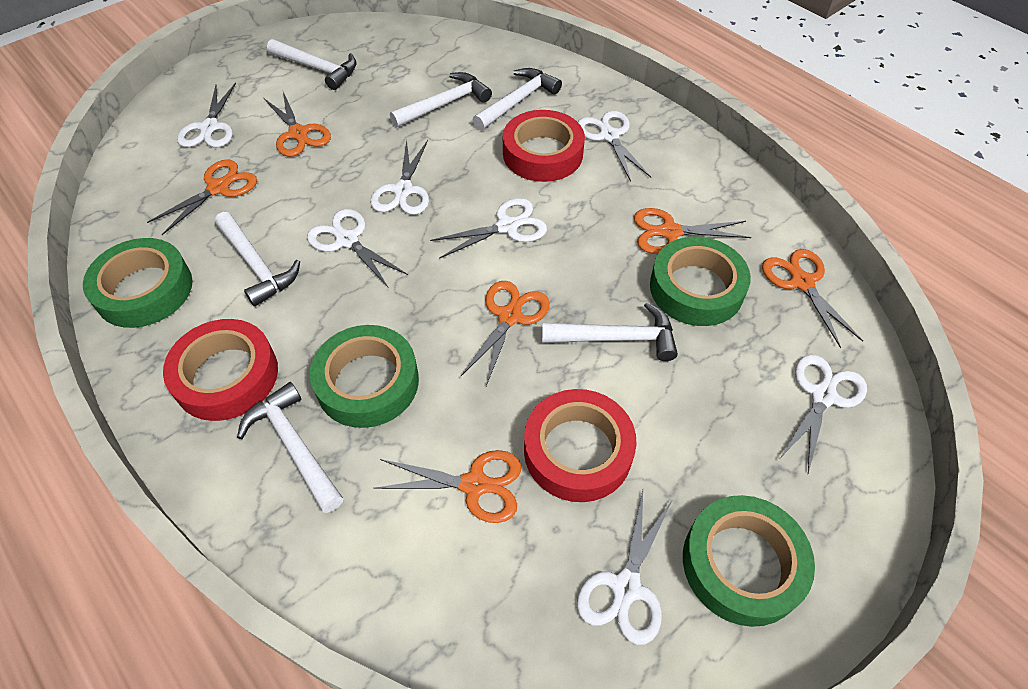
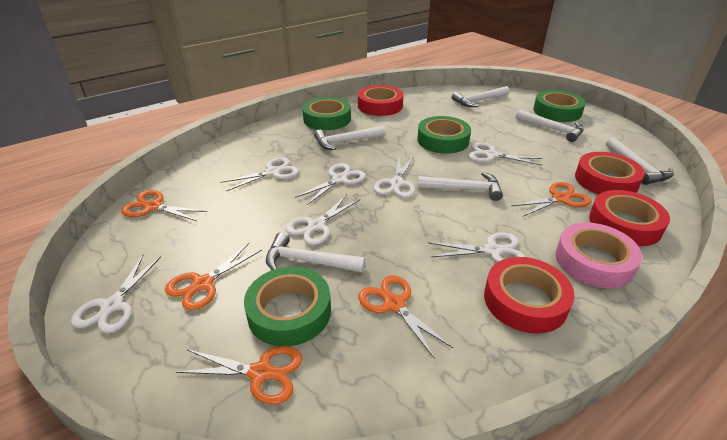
orange scissors: 6 -> 5
pink tape: 0 -> 1
red tape: 3 -> 4

